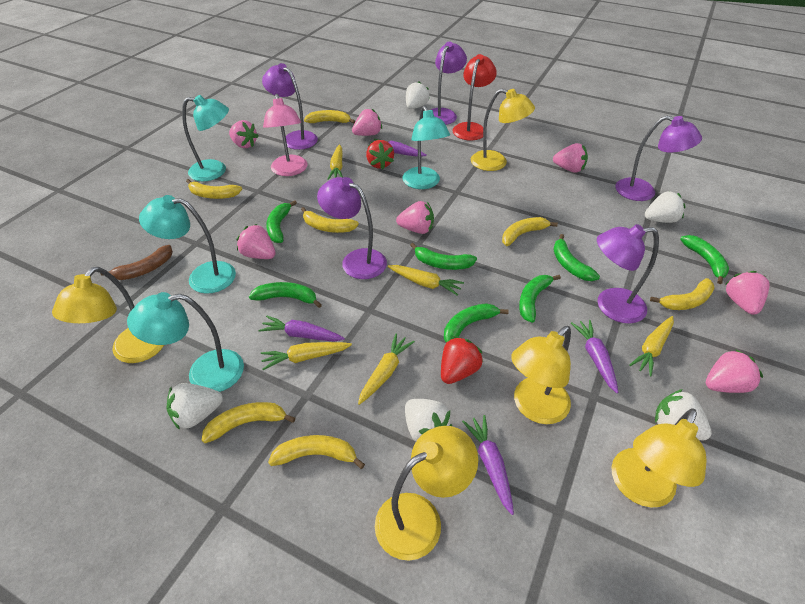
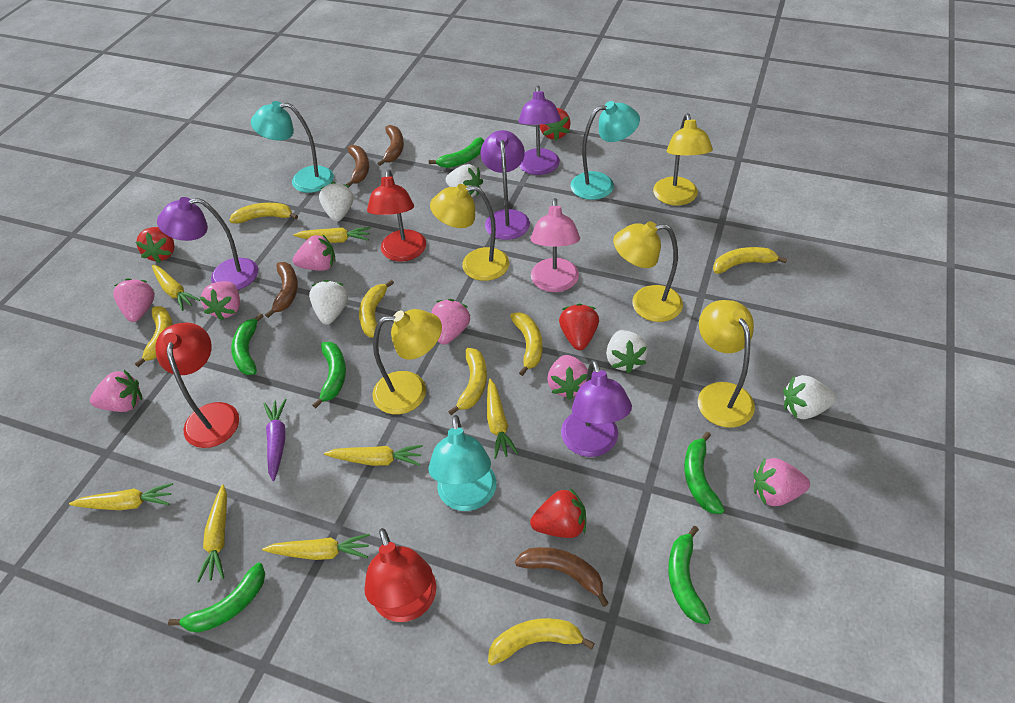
brown banana: 1 -> 4
green banana: 7 -> 6
purple carrot: 4 -> 1
purple lamp: 5 -> 4
red lamp: 1 -> 3
red strawberry: 2 -> 4
turquoise lamp: 4 -> 3
yellow carrot: 5 -> 7

